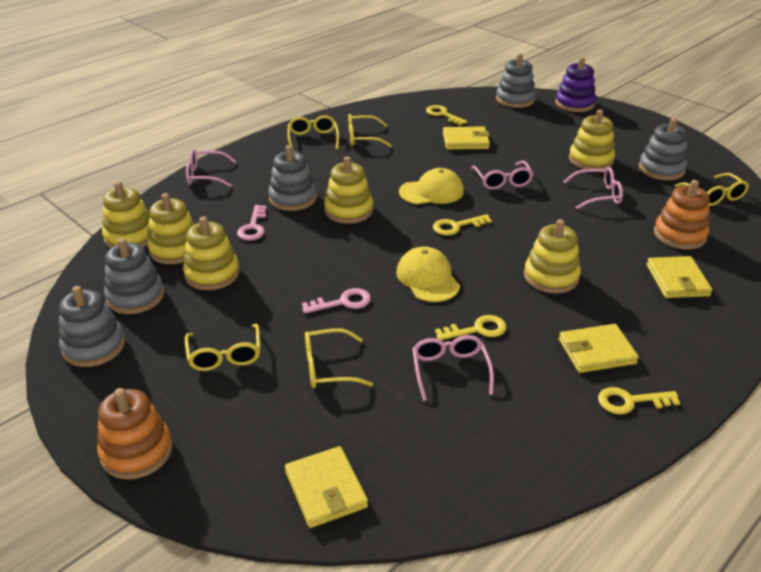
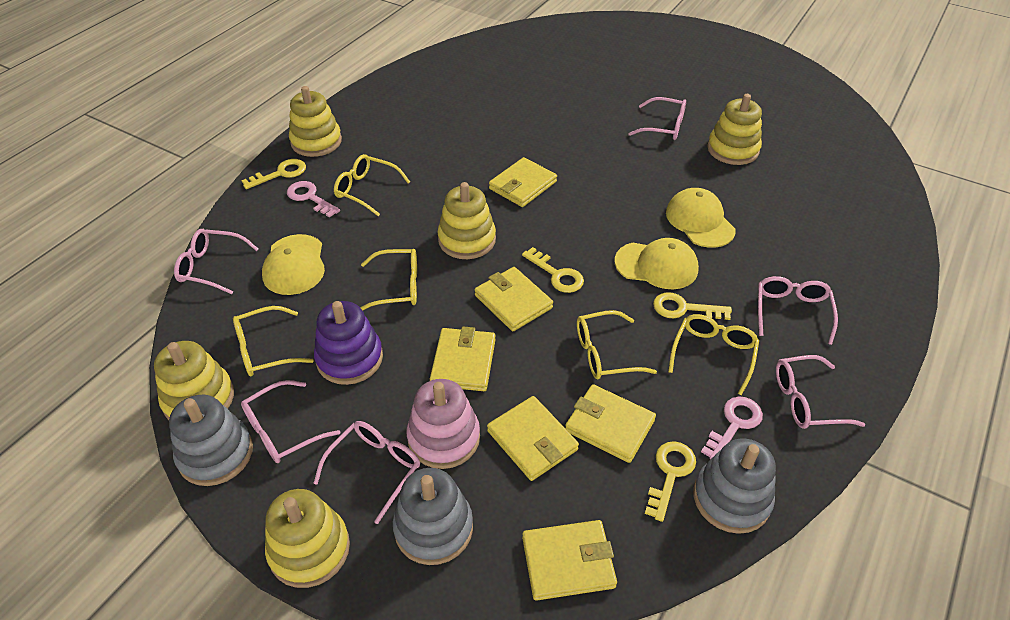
grey stacking toy: 5 -> 3
orange stacking toy: 2 -> 0
pink glasses: 4 -> 6
pink stacking toy: 0 -> 1
yellow cap: 2 -> 3
yellow stacking toy: 6 -> 5
yellow wallet: 4 -> 6

